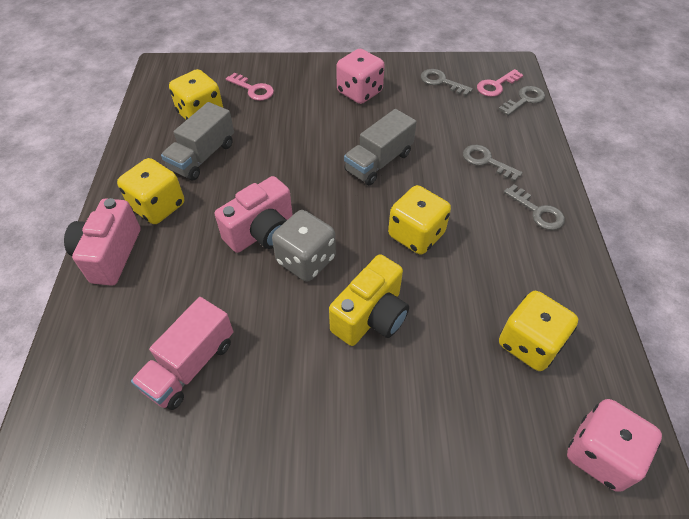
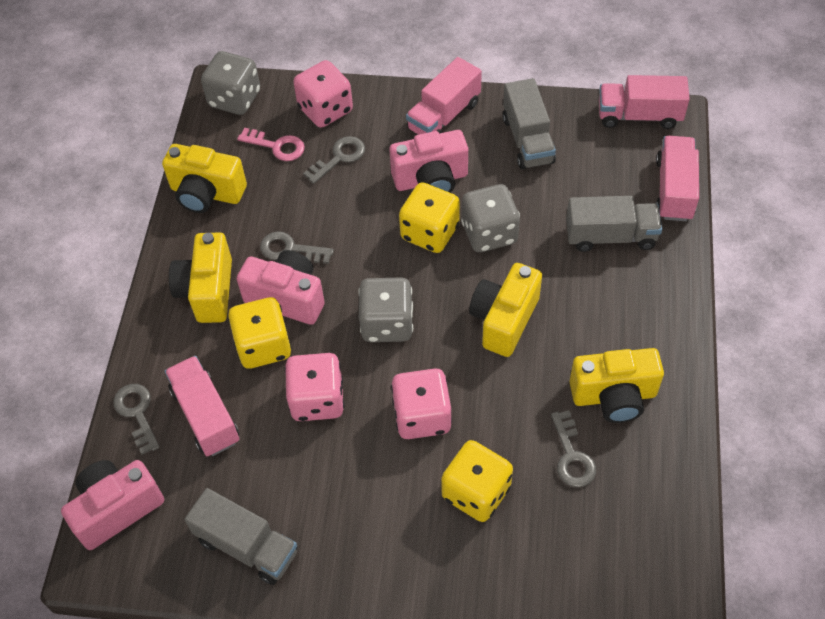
grey dice: 1 -> 3
grey truck: 2 -> 3
pink camera: 2 -> 3
pink dice: 2 -> 3
pink key: 2 -> 1
pink truck: 1 -> 4
yellow camera: 1 -> 4
yellow dice: 4 -> 3

